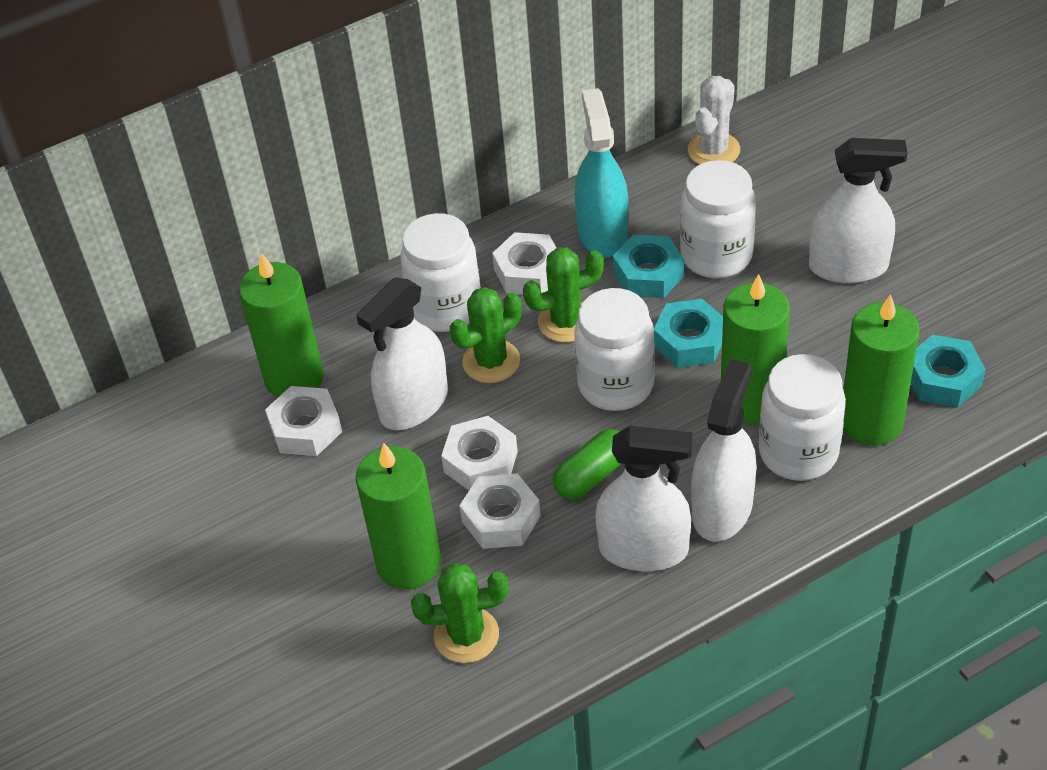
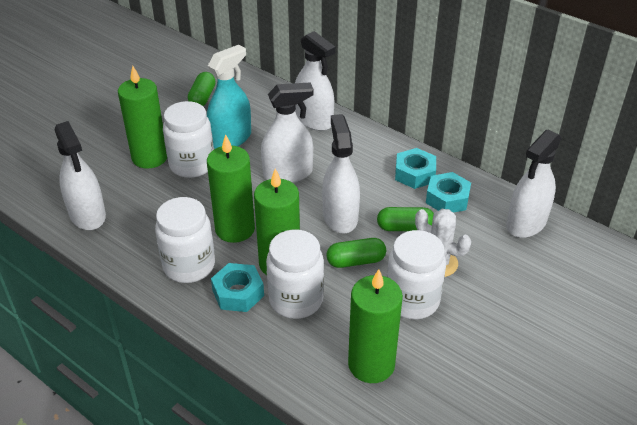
green cactus: 3 -> 0
green capsule: 1 -> 3
white nut: 4 -> 0
white spray bottle: 4 -> 5

